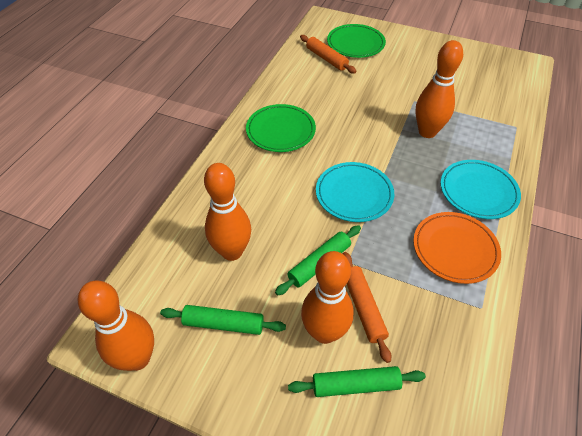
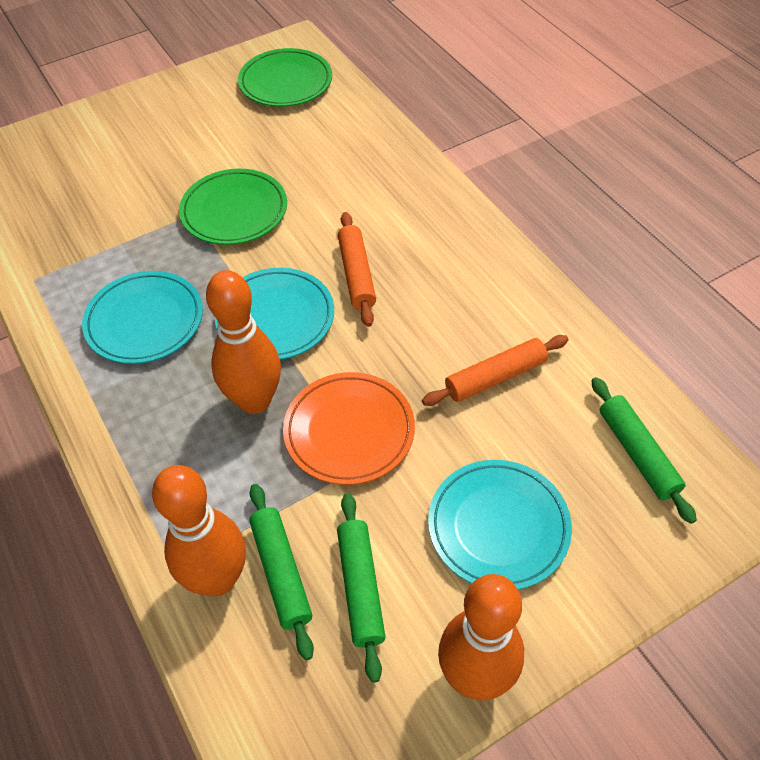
orange bowling pin: 4 -> 3
turquoise plate: 2 -> 3

